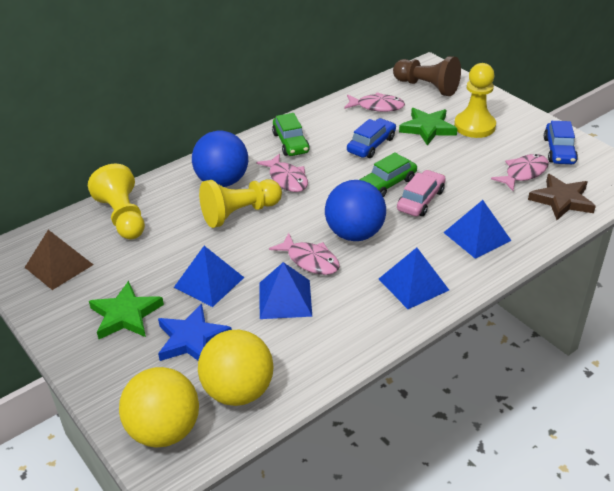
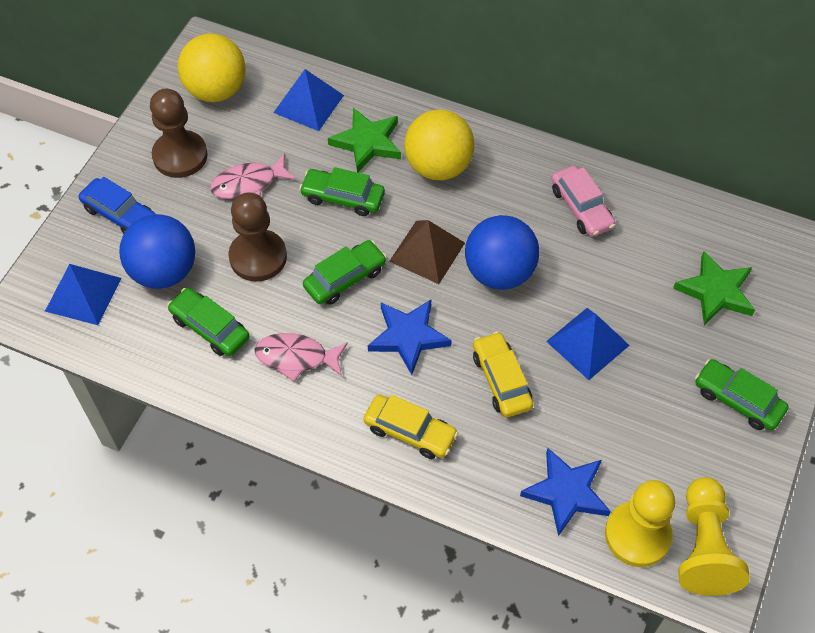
blue car: 2 -> 1
blue pyramid: 4 -> 3
blue star: 1 -> 2
brown pawn: 1 -> 2
brown star: 1 -> 0
green car: 2 -> 4
pink fish: 4 -> 2
yellow car: 0 -> 2
yellow pawn: 3 -> 2

